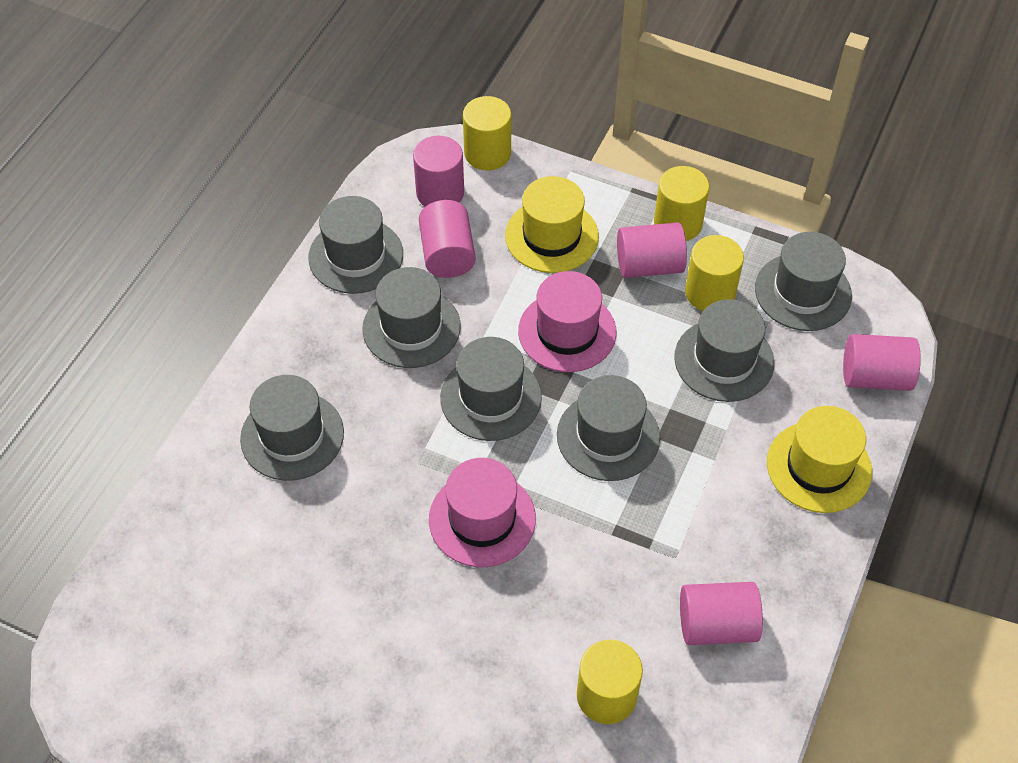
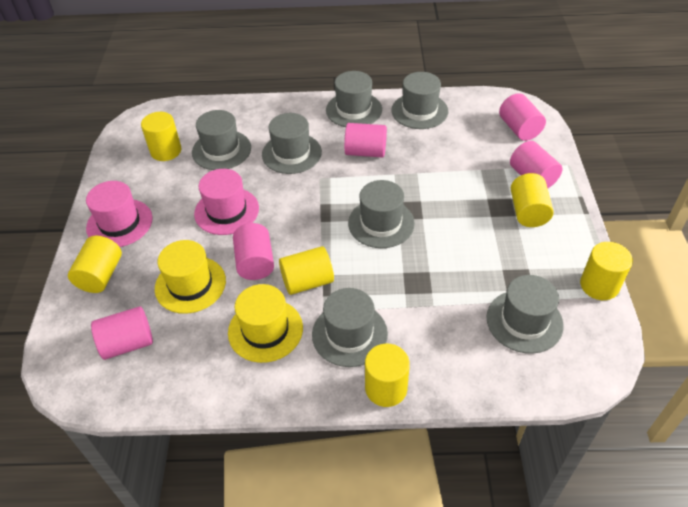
yellow cylinder: 4 -> 6

